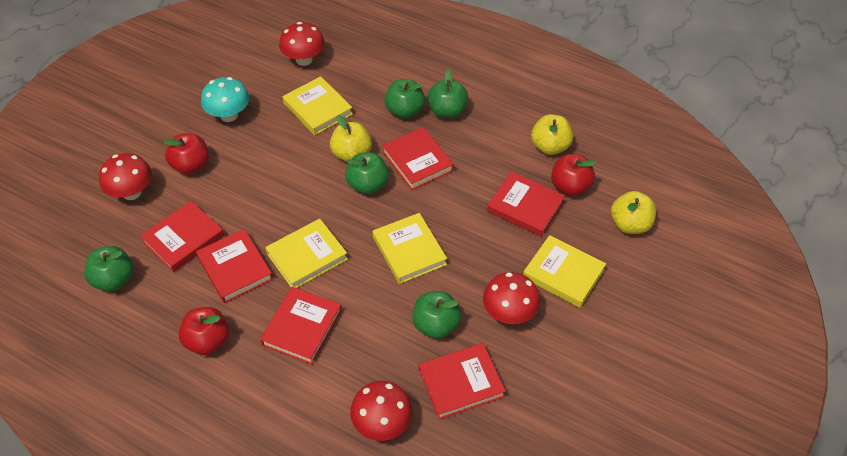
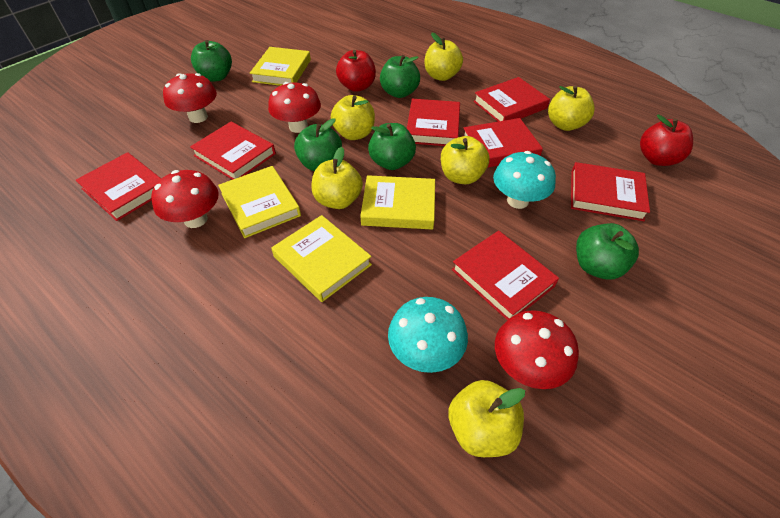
red apple: 3 -> 2
red book: 6 -> 7
turquoise mushroom: 1 -> 2
yellow apple: 3 -> 6

